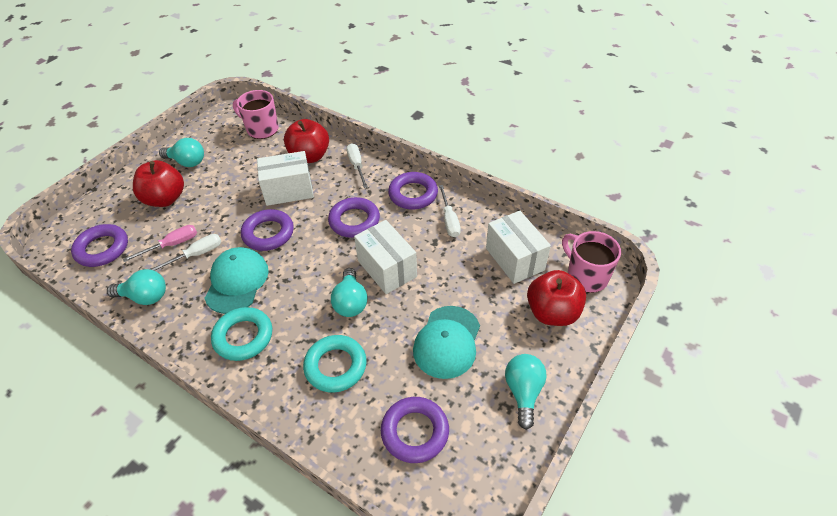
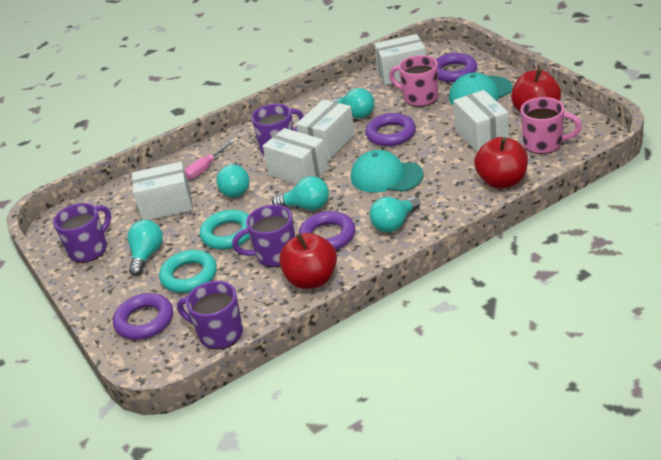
purple mug: 0 -> 4
purple ring: 5 -> 4
turquoise light bulb: 4 -> 5
white box: 3 -> 5
white screwdriver: 3 -> 0

